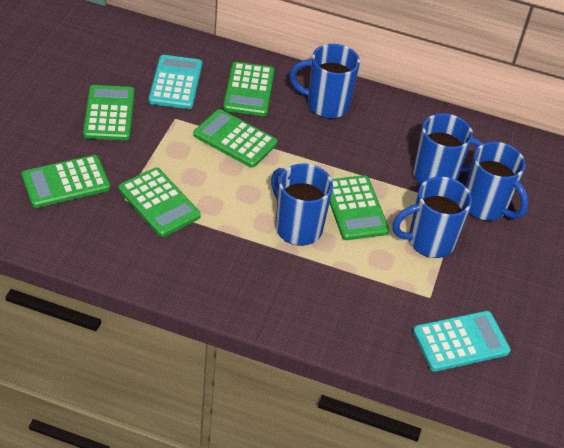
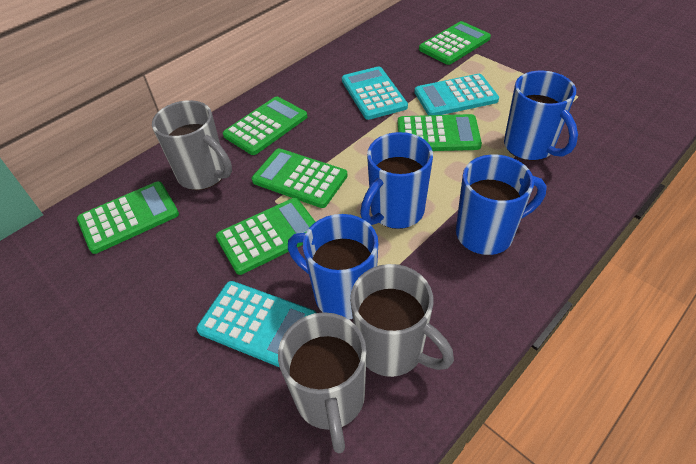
blue mug: 5 -> 4
grey mug: 0 -> 3
turquoise calculator: 2 -> 3

